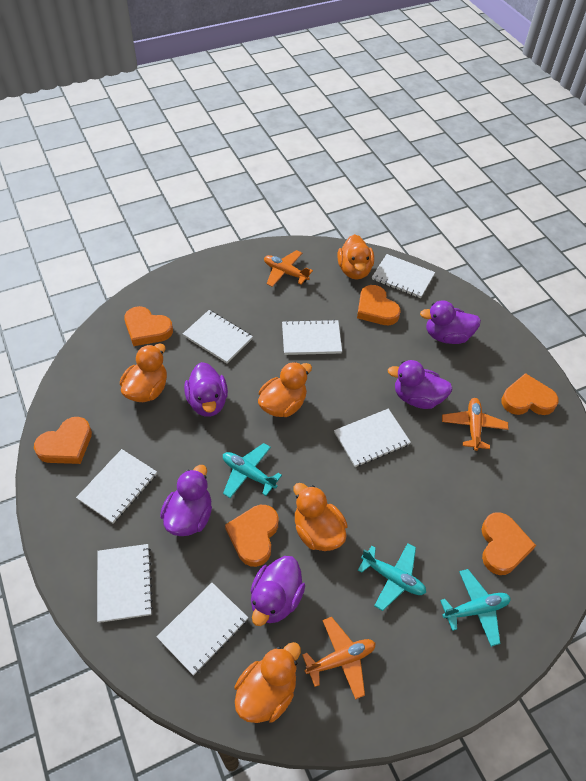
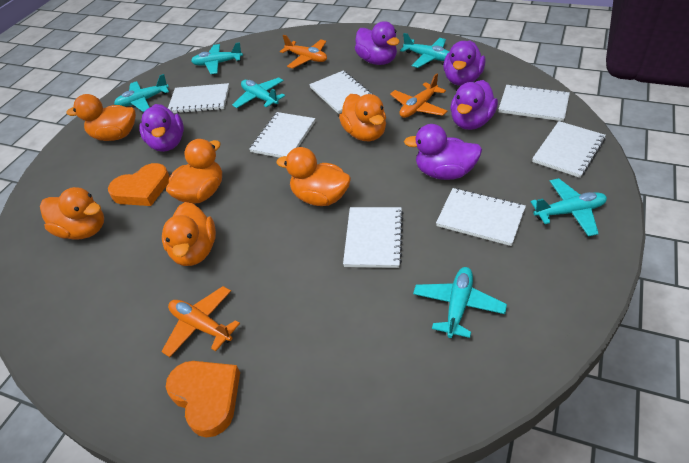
orange duck: 5 -> 6
orange heart: 6 -> 2
turquoise plane: 3 -> 6

